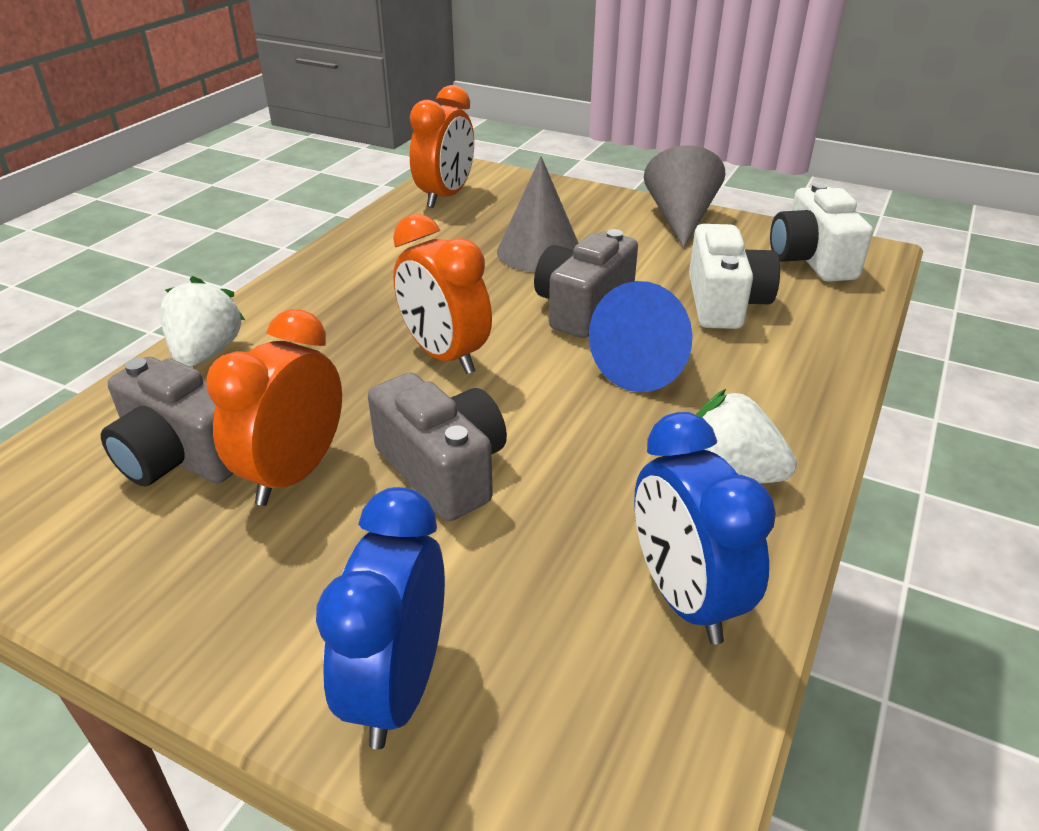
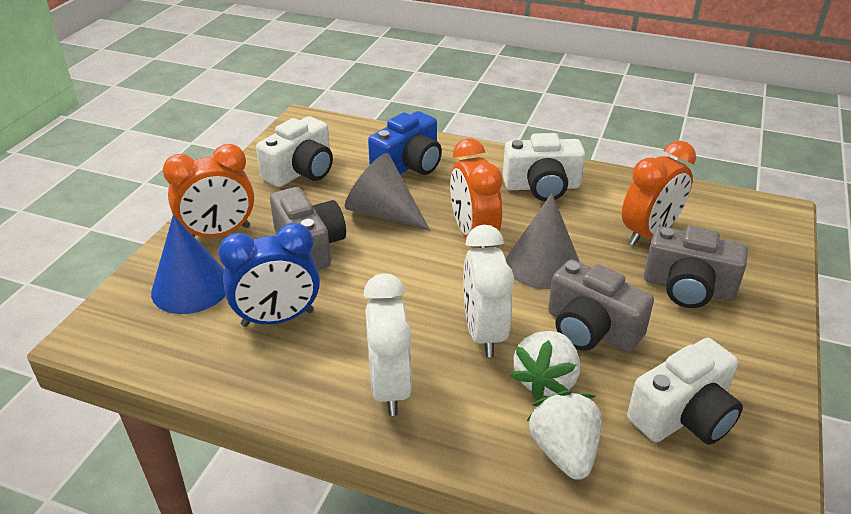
blue camera: 0 -> 1
blue clock: 2 -> 1
white camera: 2 -> 3
white clock: 0 -> 2

